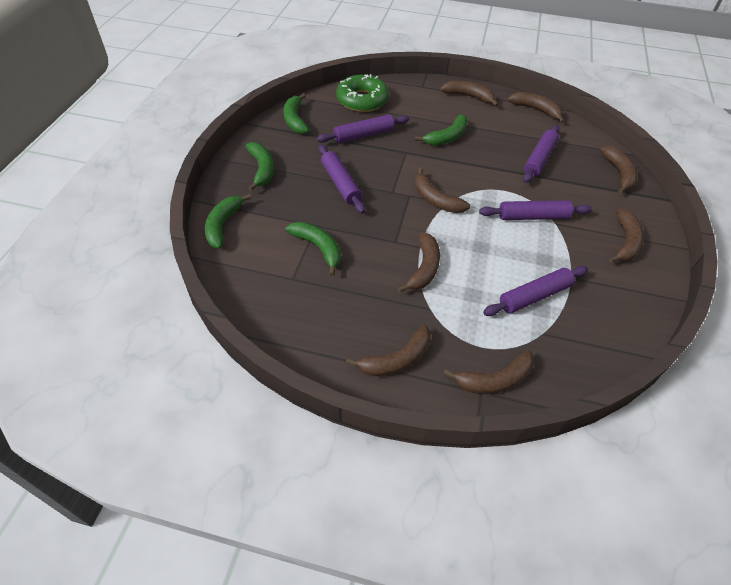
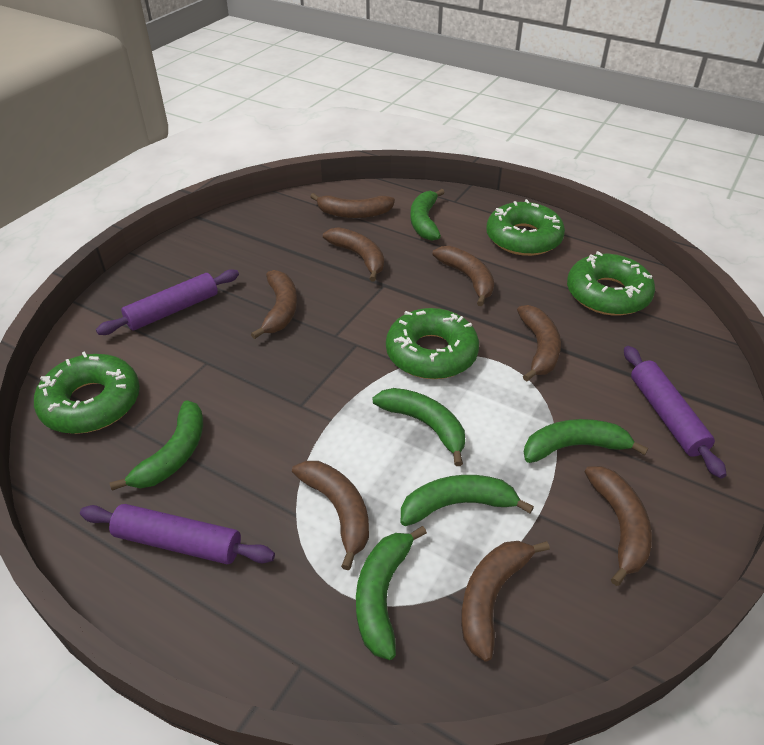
green banana: 5 -> 6
green donut: 1 -> 4
purple rolling pin: 5 -> 3

